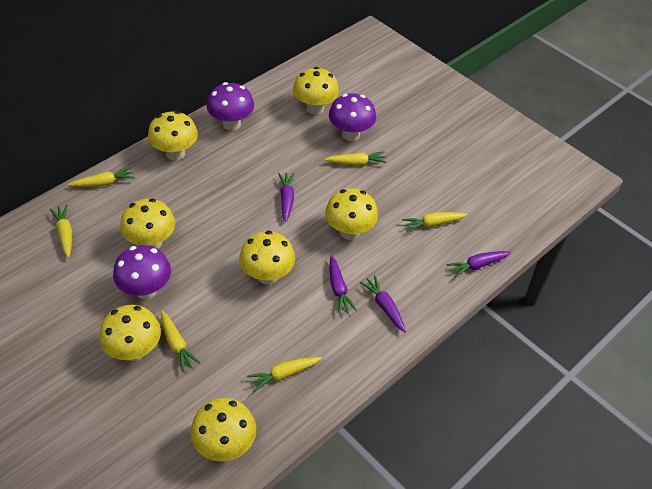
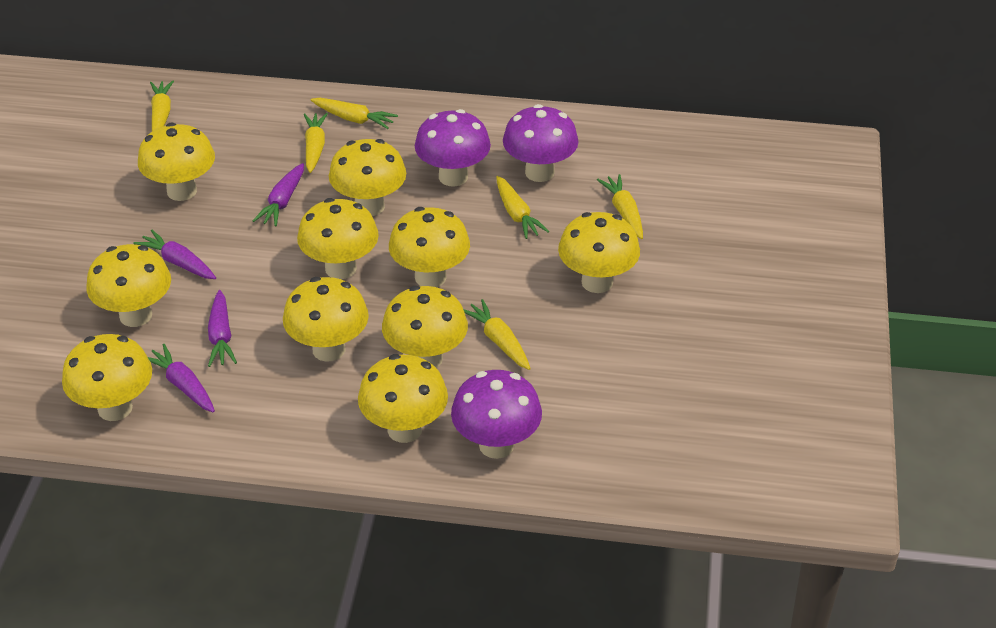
yellow mushroom: 7 -> 10

